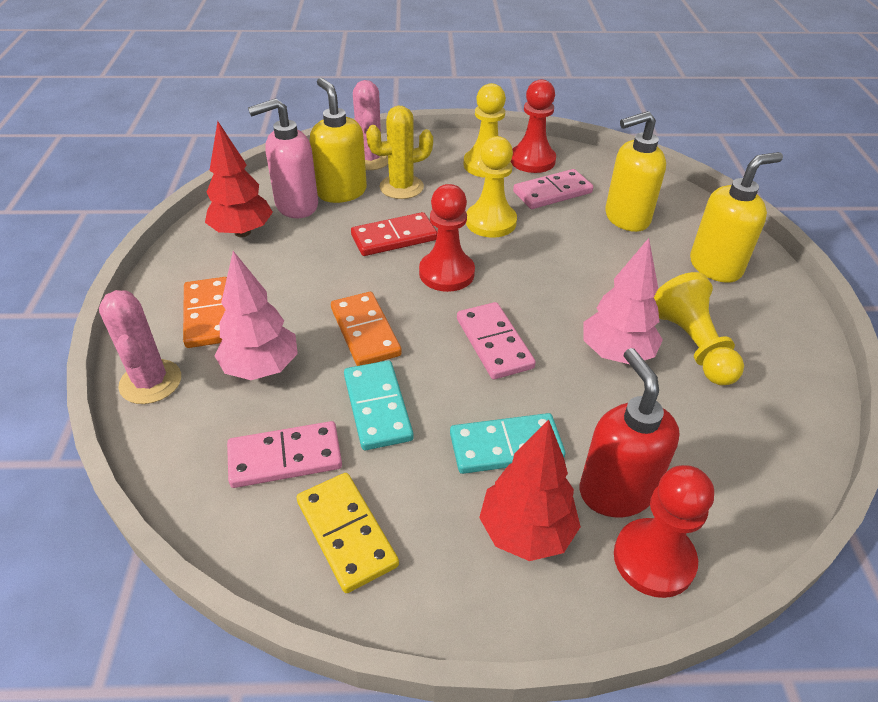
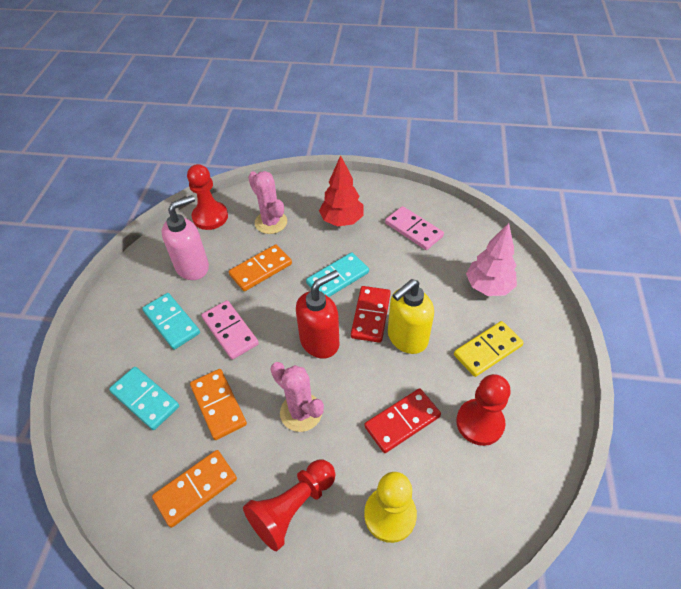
orange domino: 2 -> 3
pink domino: 3 -> 2
pink tree: 2 -> 1
red domino: 1 -> 2
red tree: 2 -> 1
turquoise domino: 2 -> 3
yellow cactus: 1 -> 0
yellow pawn: 3 -> 1
yellow soap dispenser: 3 -> 1

